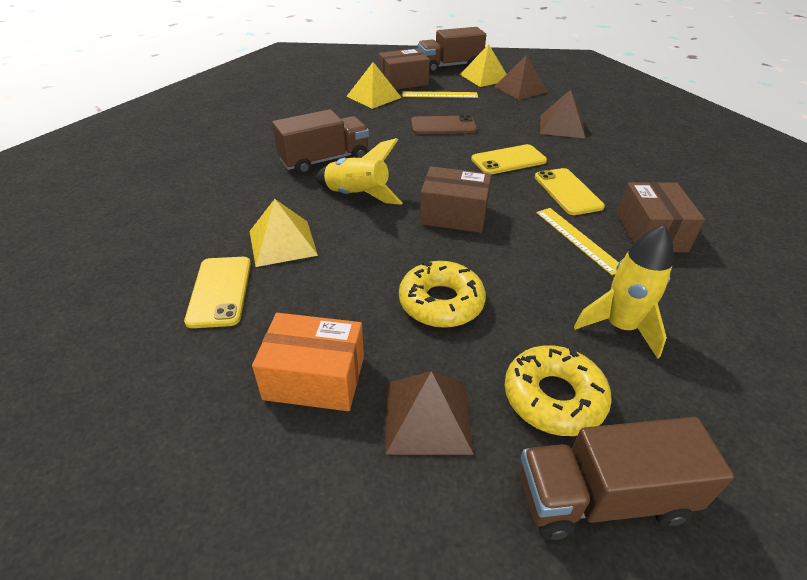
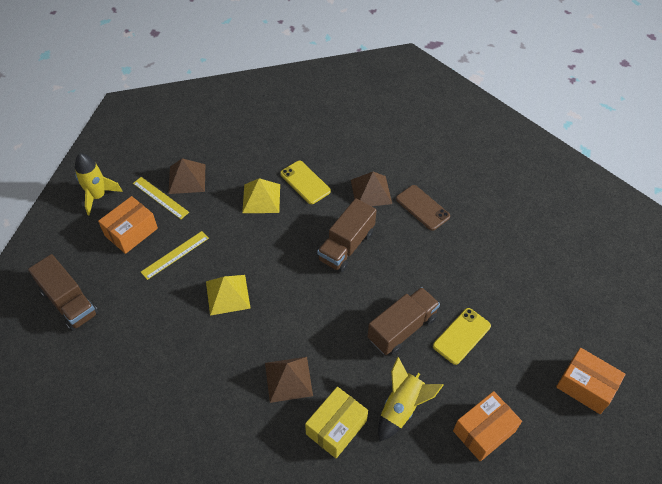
brown box: 3 -> 0
orange box: 1 -> 3
yellow box: 0 -> 1
yellow donut: 2 -> 0
yellow phone: 3 -> 2
yellow pyramid: 3 -> 2

